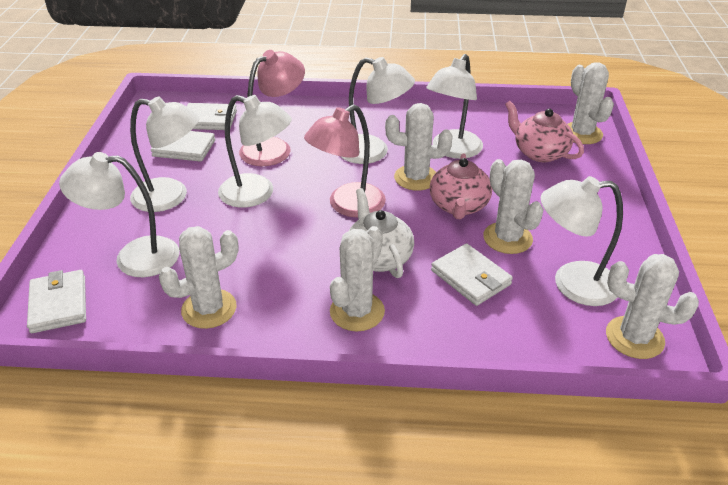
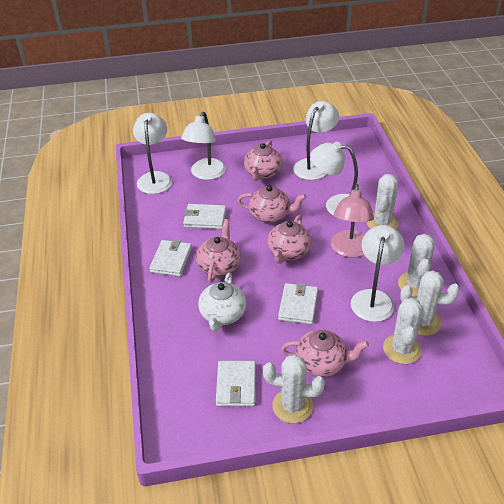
pink lamp: 2 -> 1
pink teapot: 2 -> 5
white cactus: 6 -> 5
white lamp: 6 -> 5

